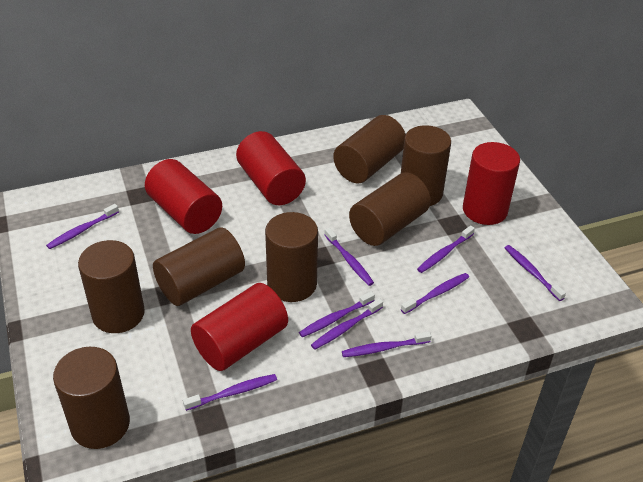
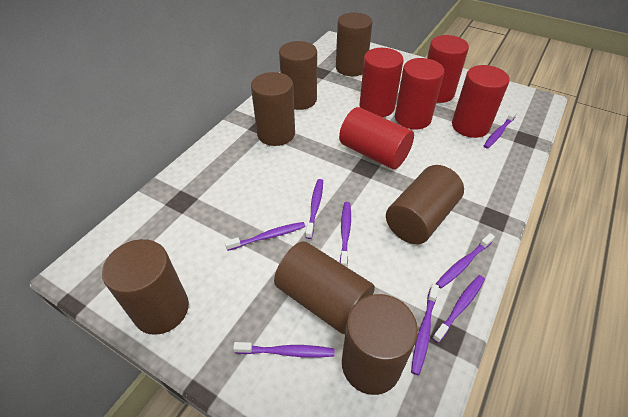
purple toothbrush: 9 -> 8
red cylinder: 4 -> 5

